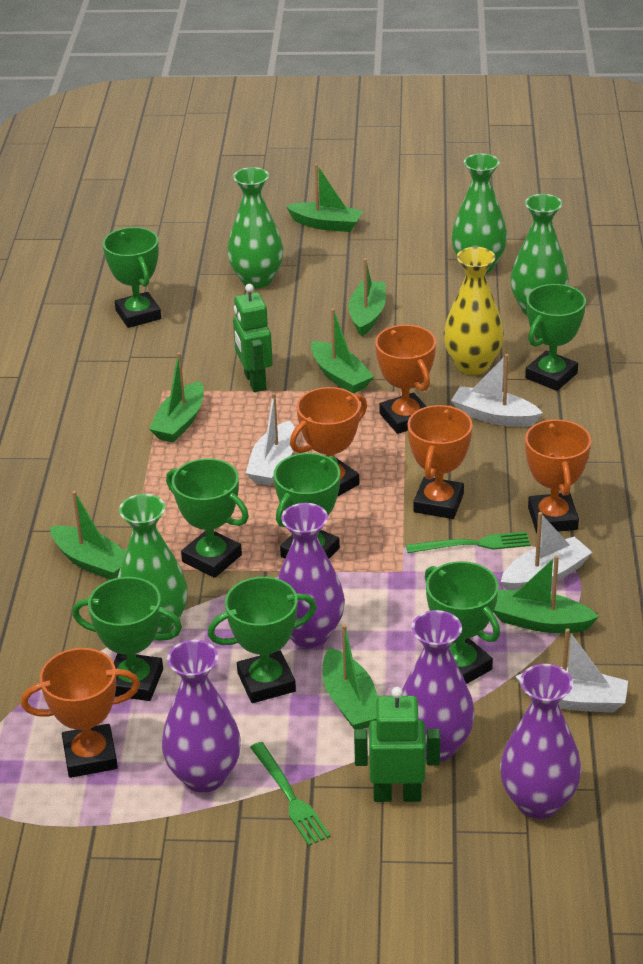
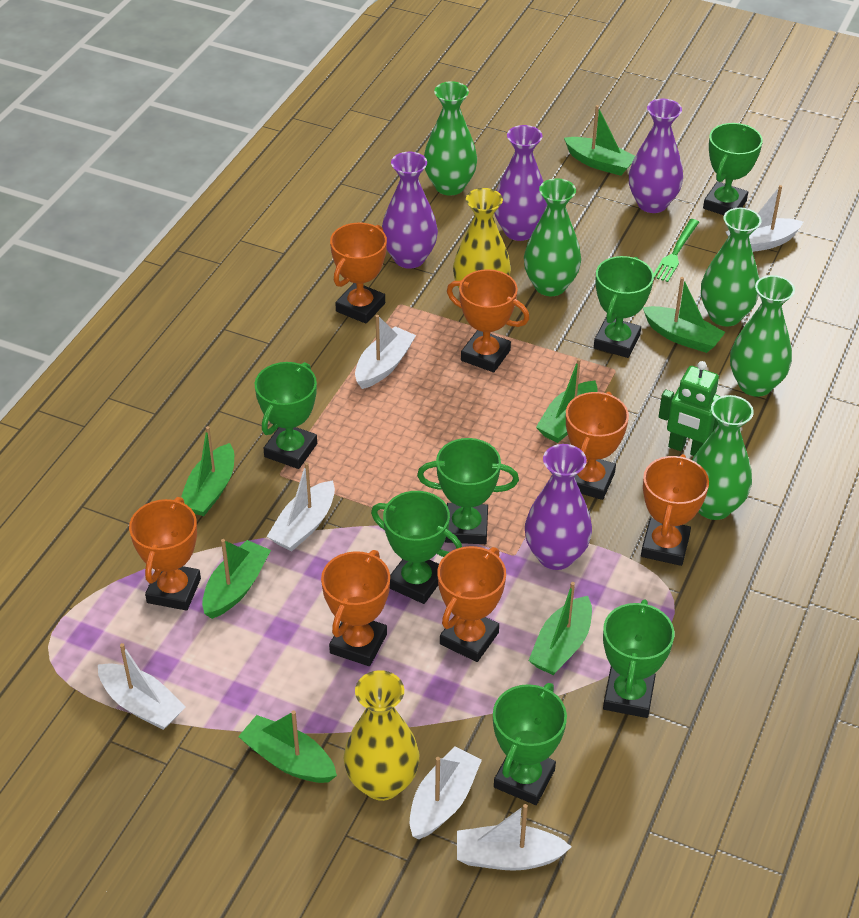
green fork: 2 -> 1
green robot: 2 -> 1
green vase: 4 -> 5
orange trophy: 5 -> 7
white boat: 4 -> 6
yellow vase: 1 -> 2

